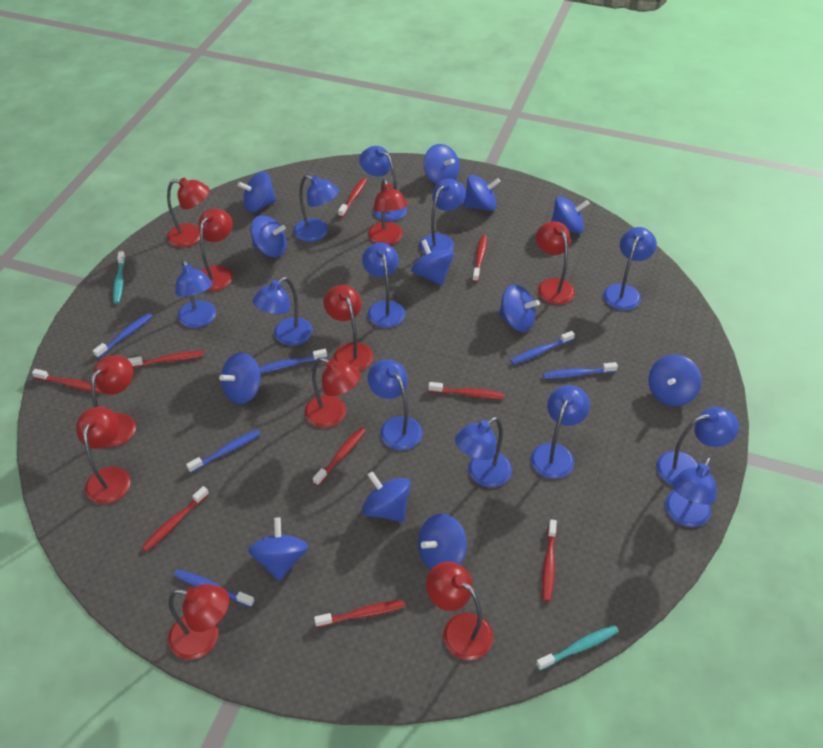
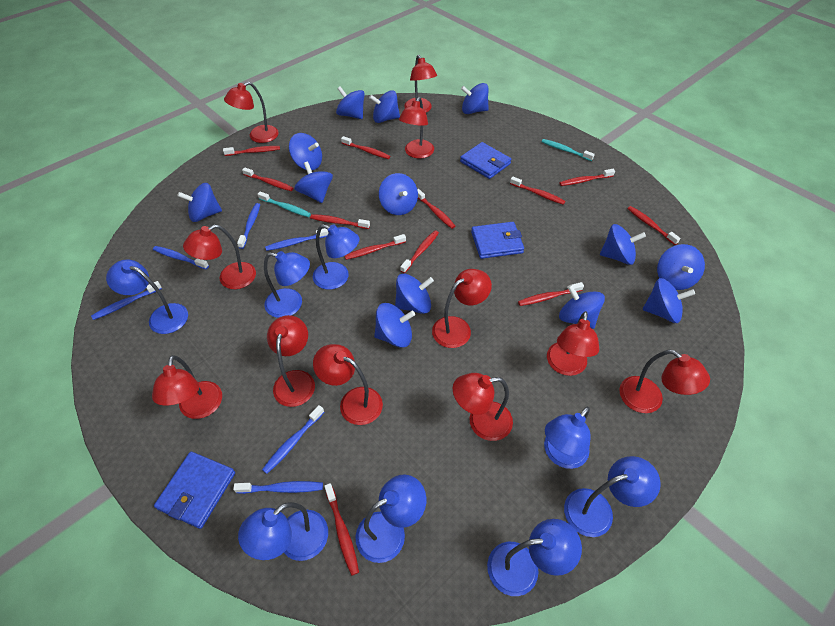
blue lamp: 12 -> 8
blue spinning top: 12 -> 13
blue wallet: 0 -> 3
red lamp: 10 -> 11
red toothbrush: 9 -> 12

